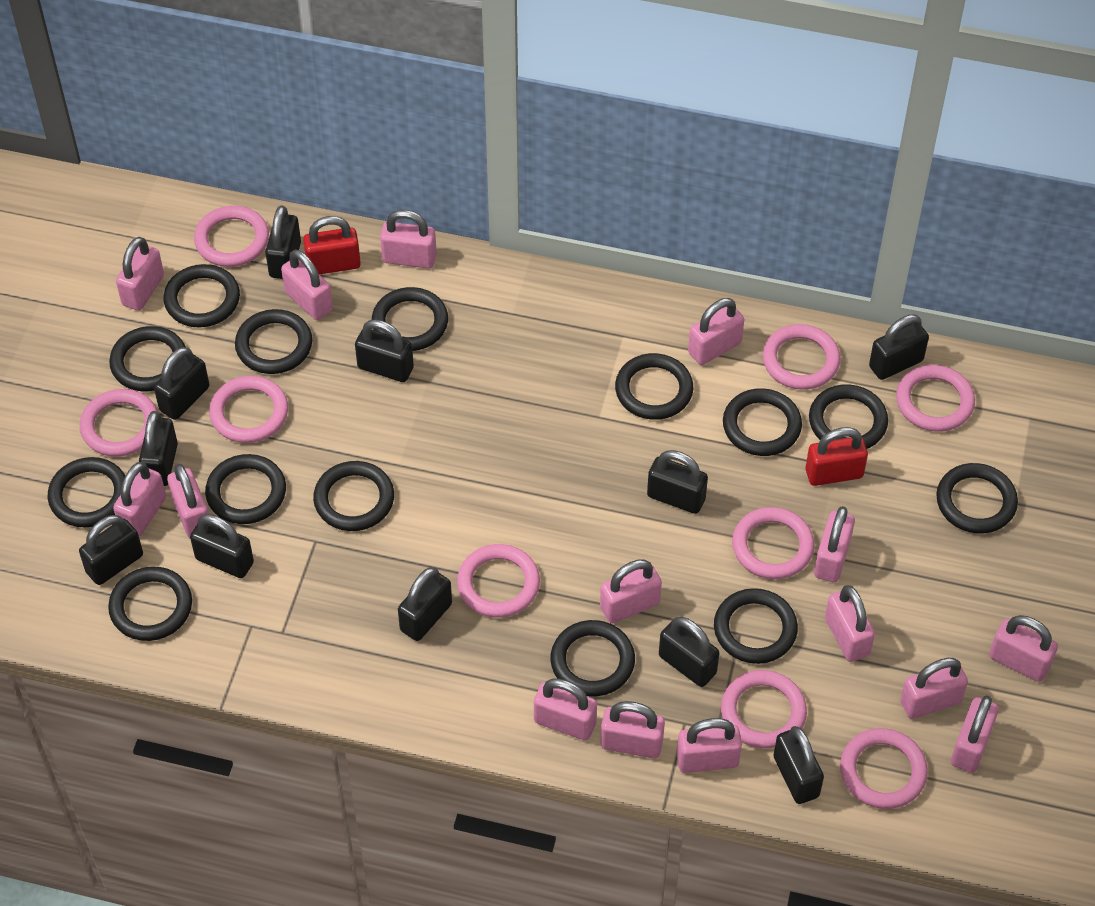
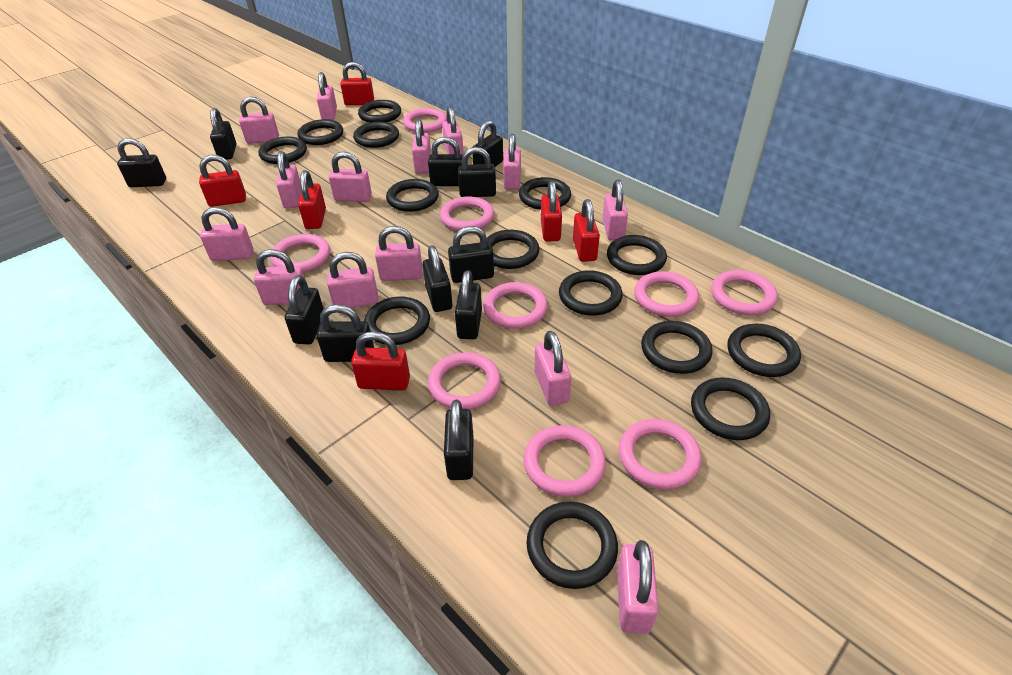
pink padlock: 15 -> 14
red padlock: 2 -> 6

